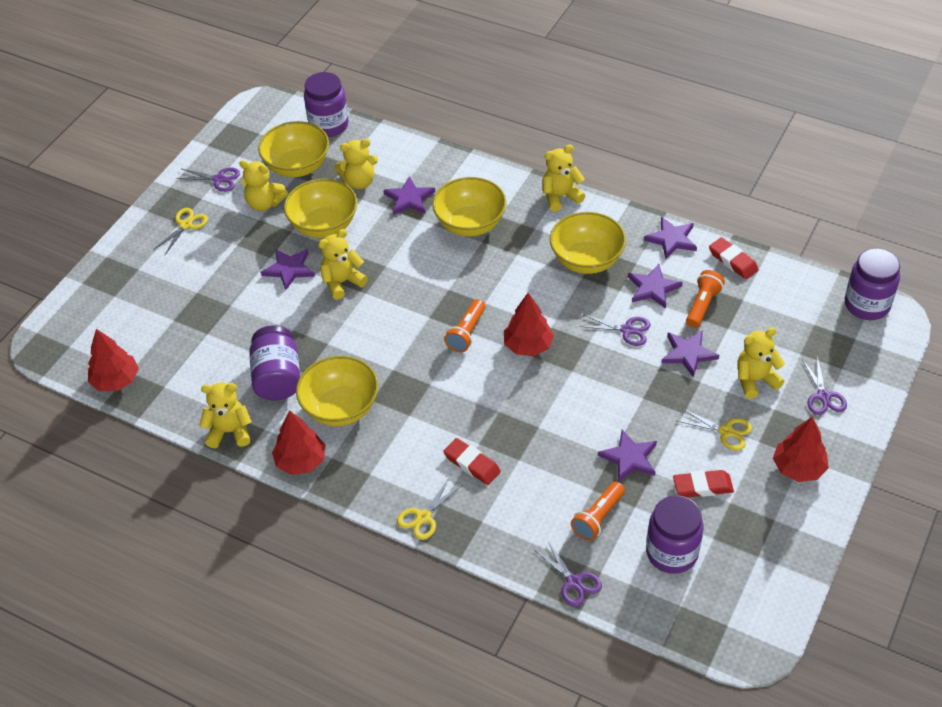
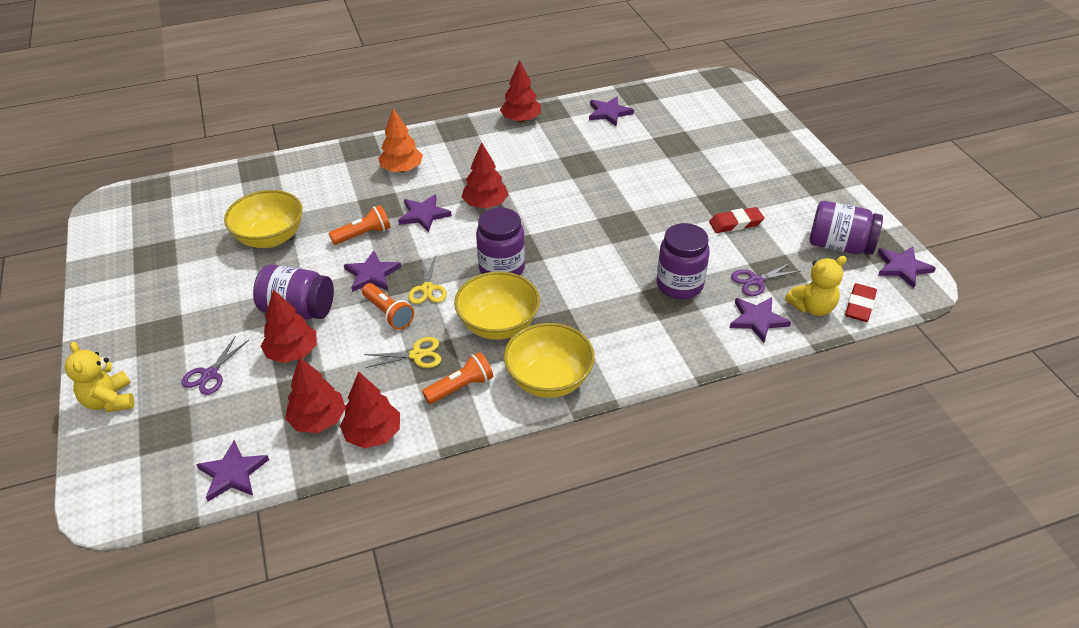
orange tree: 0 -> 1
purple scissors: 4 -> 2
red eraser: 3 -> 2
red tree: 4 -> 5
yellow bowl: 5 -> 3
yellow scissors: 3 -> 2
yellow teddy bear: 6 -> 2

